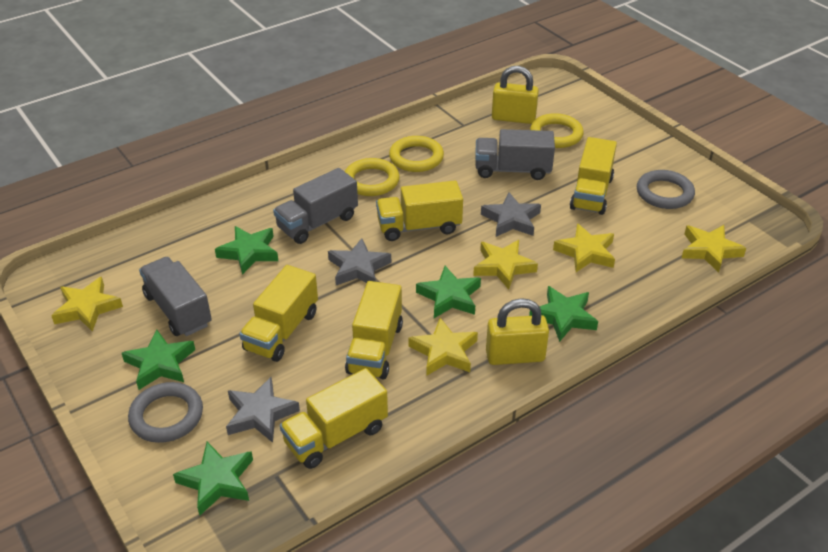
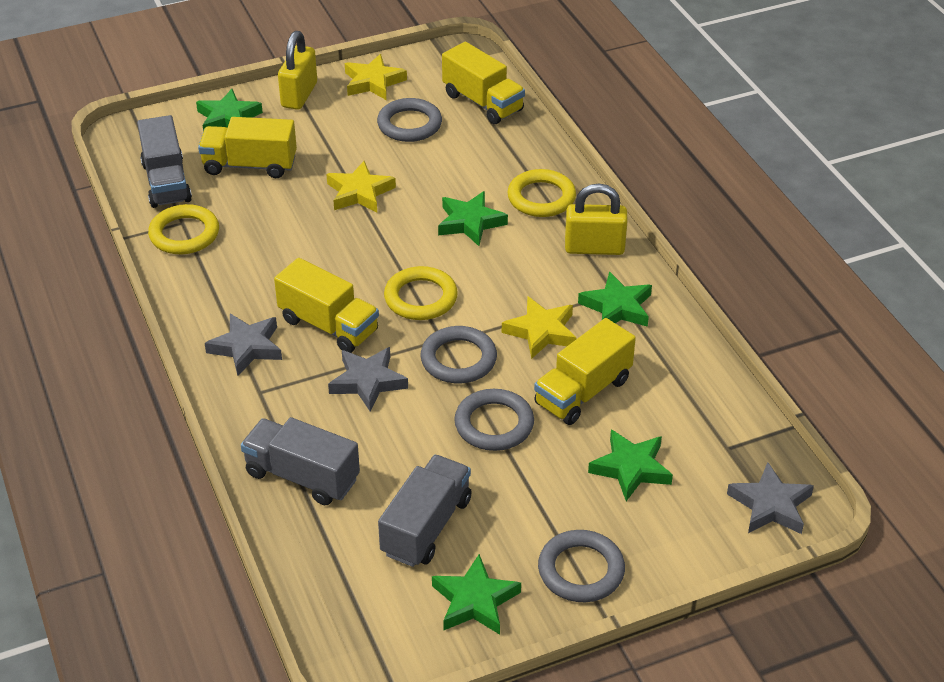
grey ring: 2 -> 4
yellow star: 5 -> 3
yellow truck: 5 -> 4

